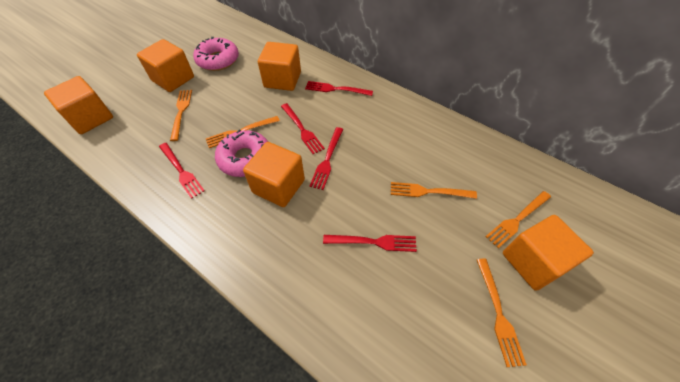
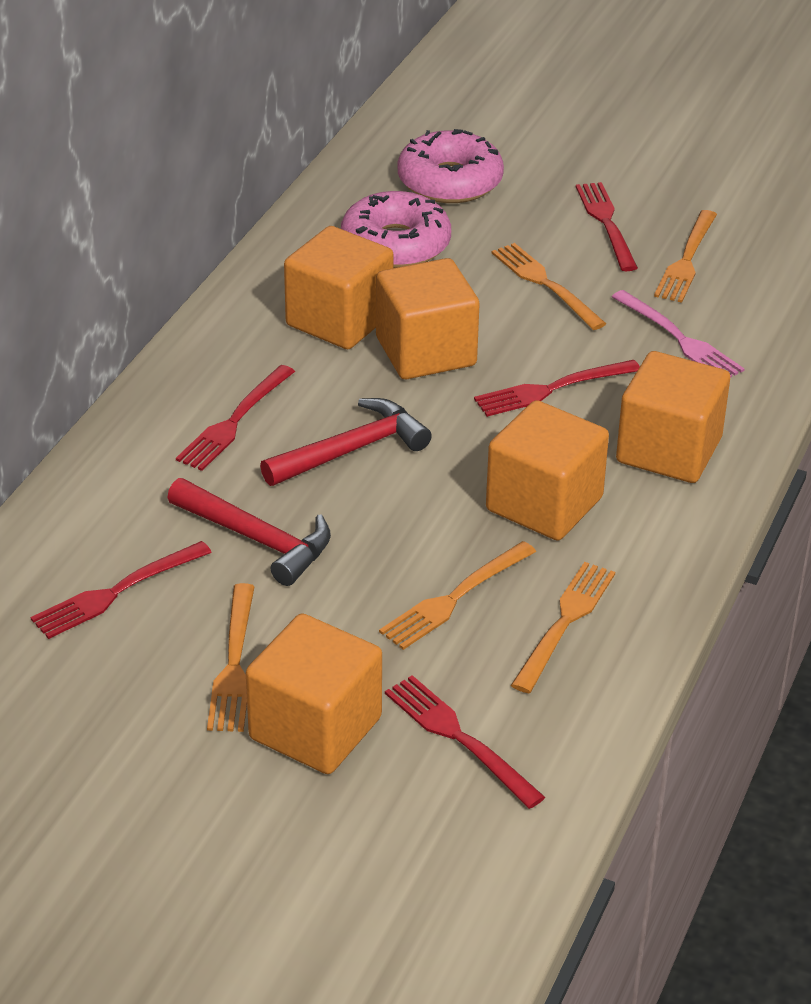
pink fork: 0 -> 1
red hammer: 0 -> 2

